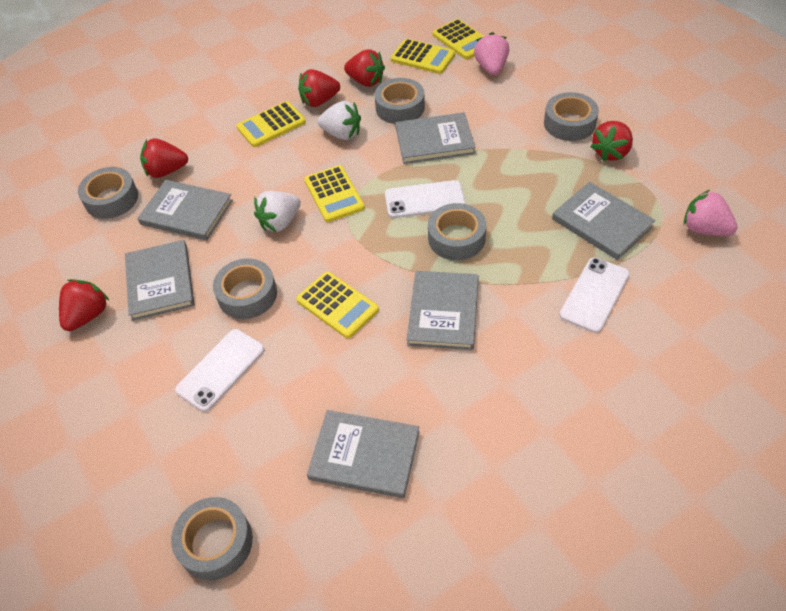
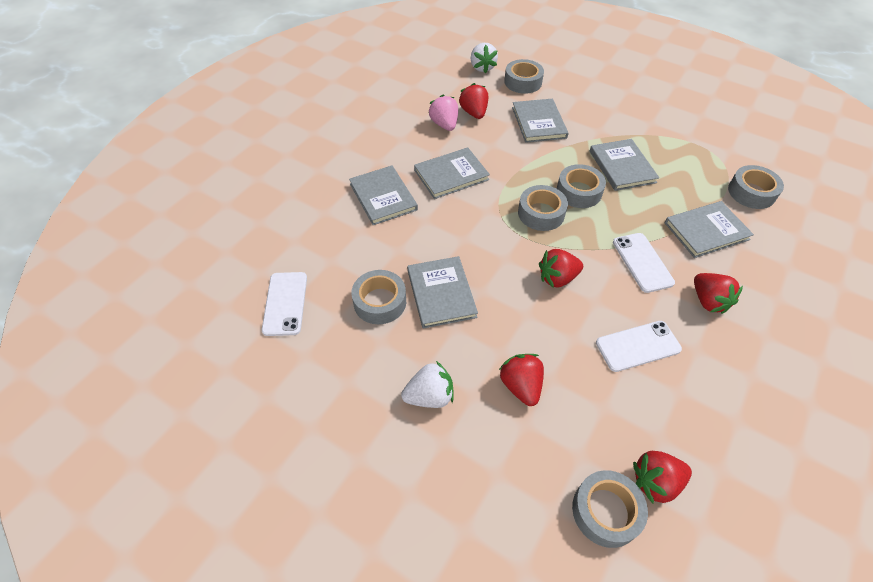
pink strawberry: 2 -> 1
yellow calculator: 5 -> 0

